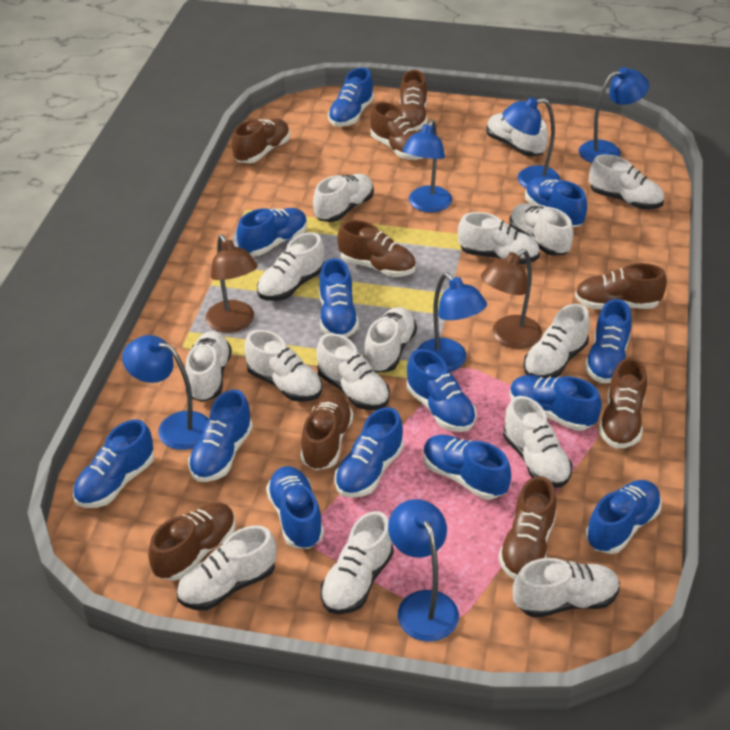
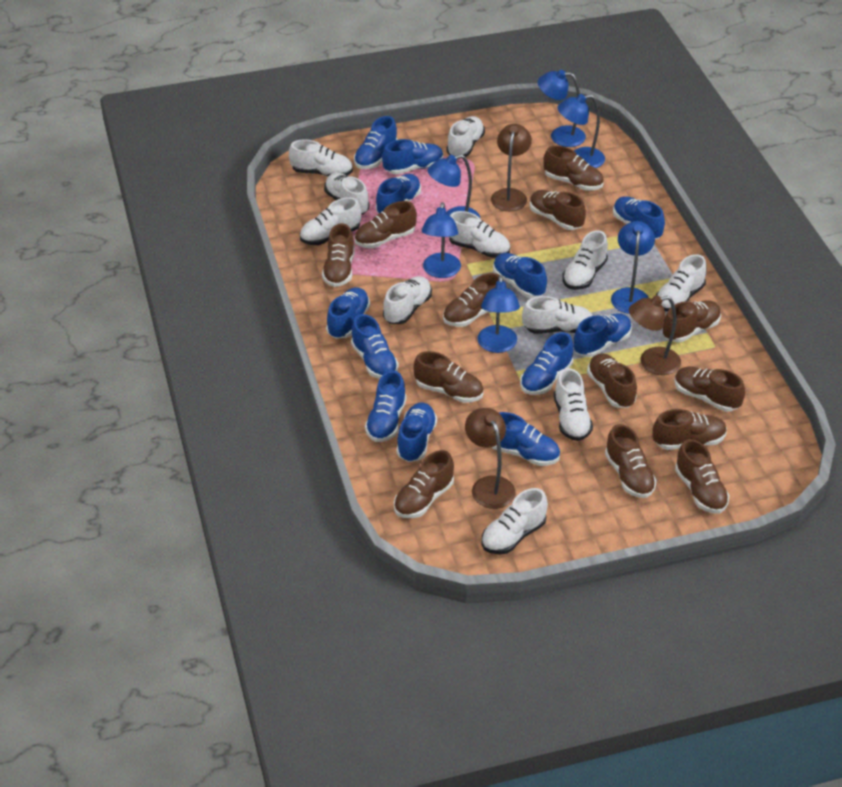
blue shoe: 13 -> 12
brown lamp: 2 -> 3
brown shoe: 9 -> 13
white shoe: 15 -> 11

